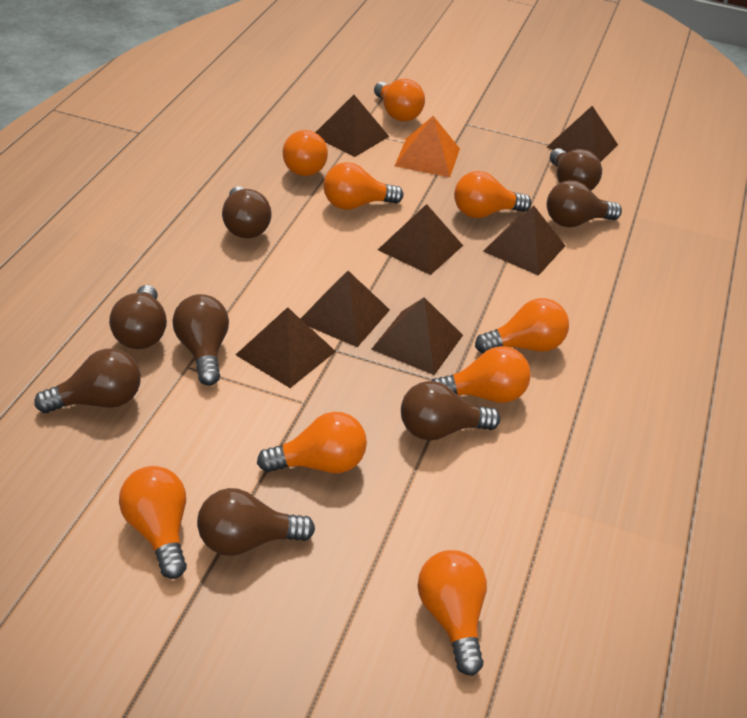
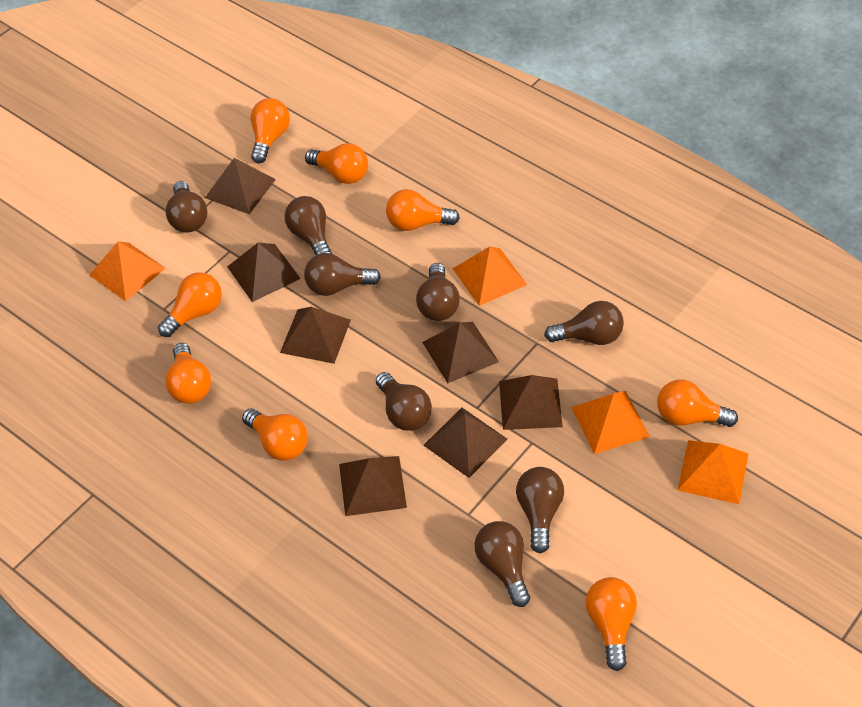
orange light bulb: 9 -> 8
orange pyramid: 1 -> 4

